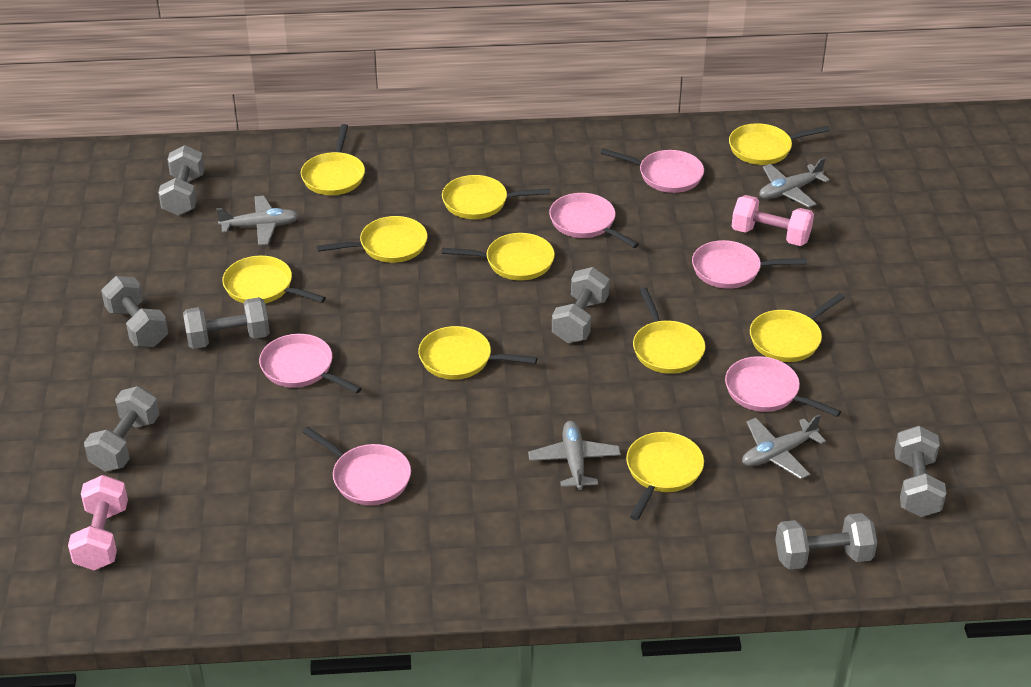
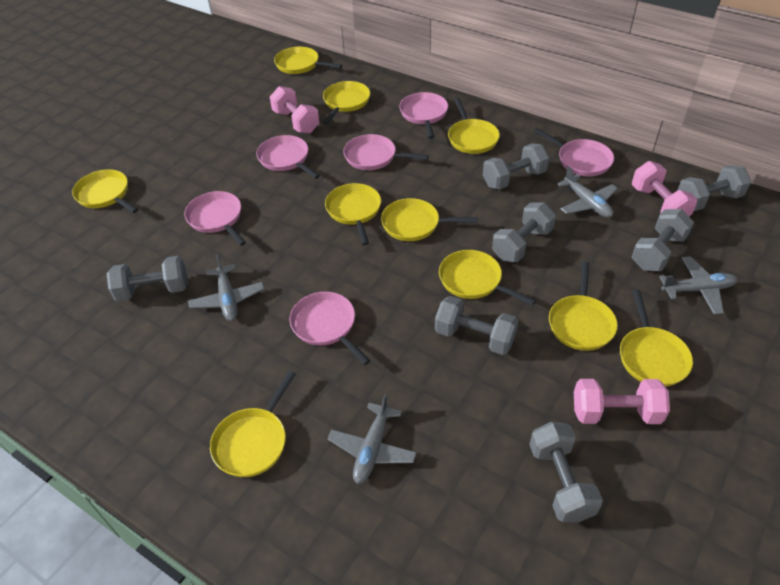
pink dumbbell: 2 -> 3

